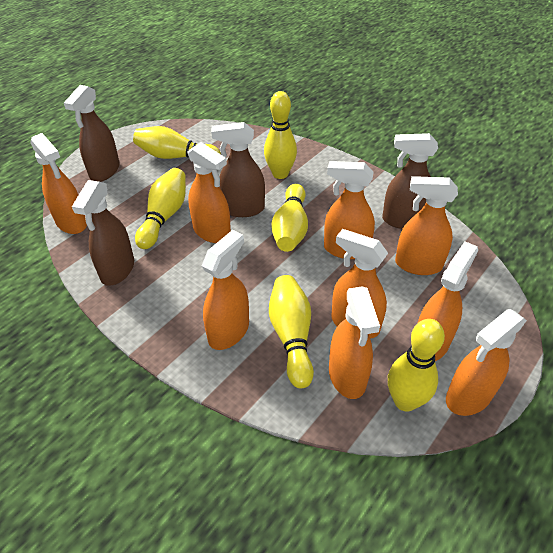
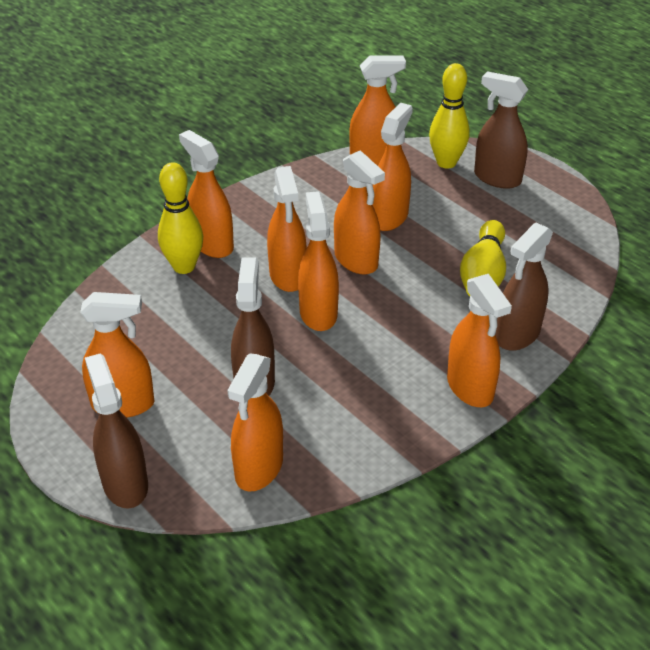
yellow bowling pin: 6 -> 3

